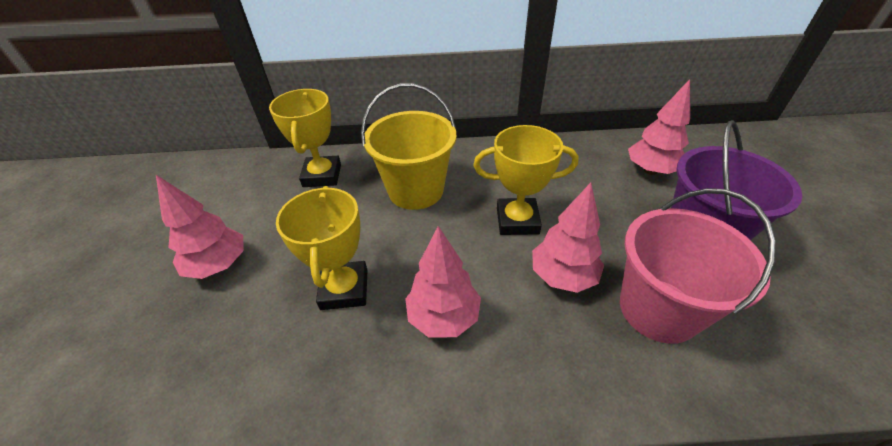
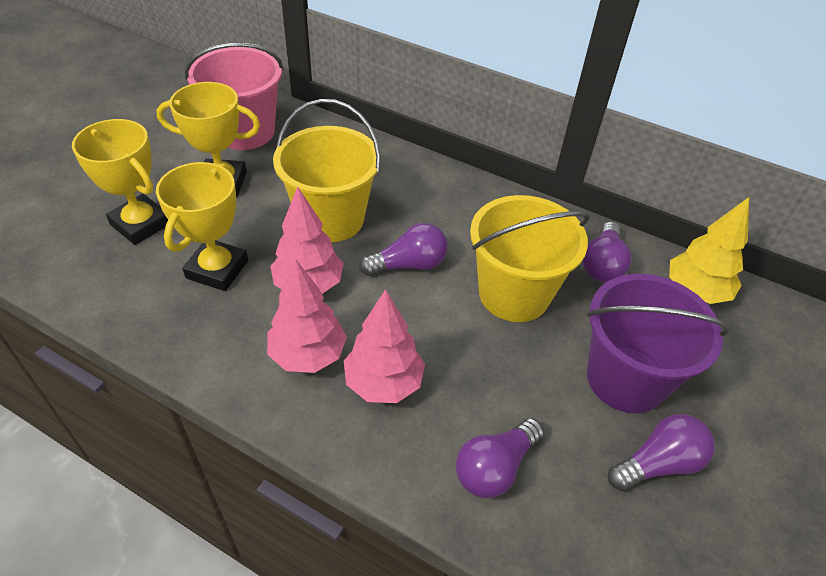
pink tree: 4 -> 3
purple light bulb: 0 -> 4
yellow bucket: 1 -> 2
yellow tree: 0 -> 1

